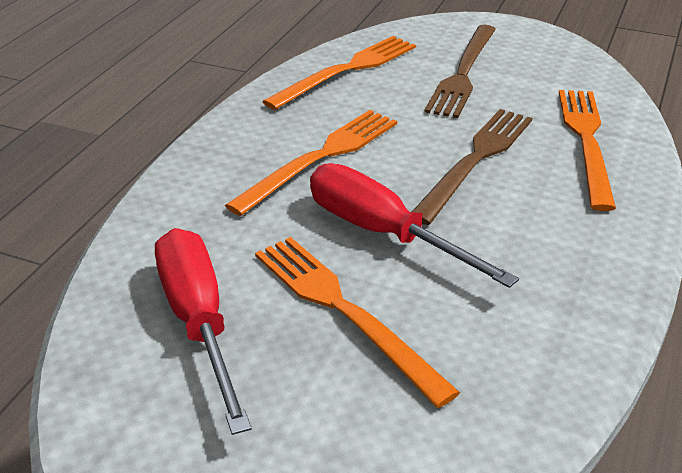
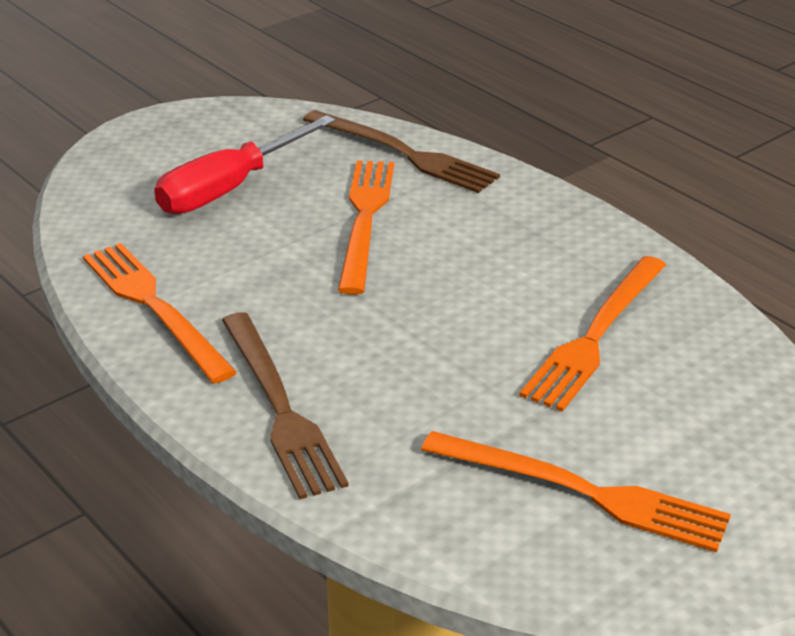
red screwdriver: 2 -> 1

